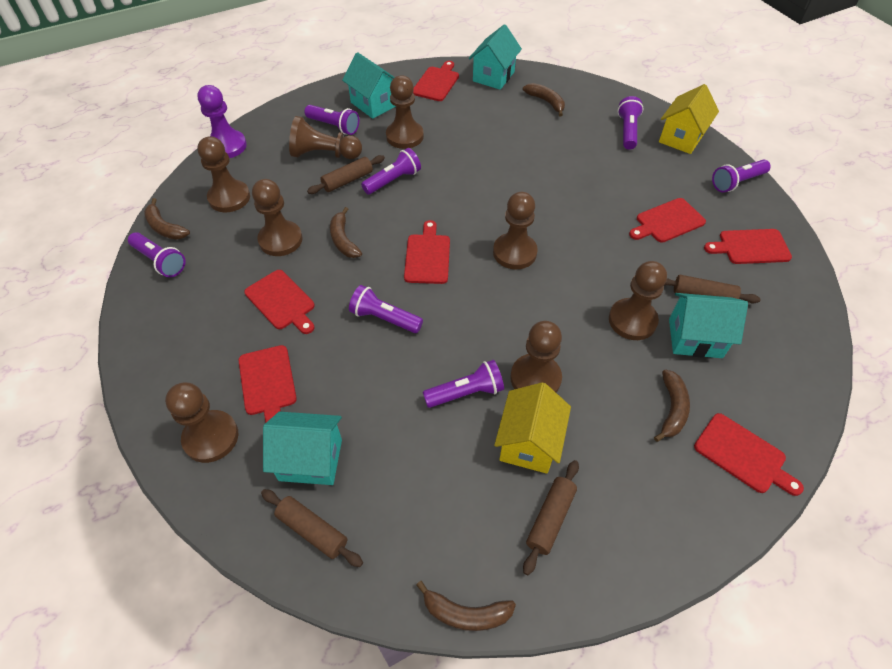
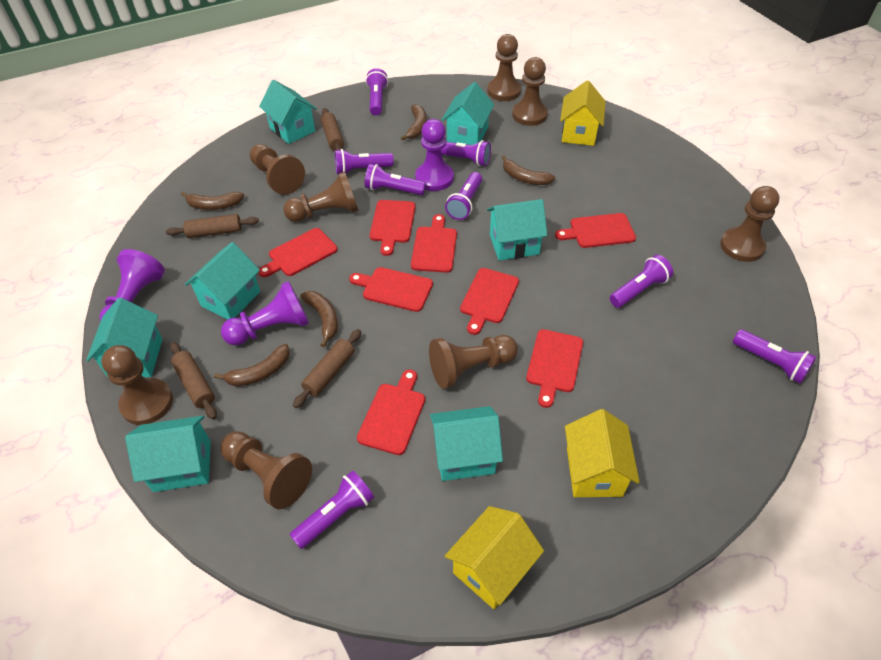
purple flashlight: 7 -> 8
purple pawn: 1 -> 3
red cutting board: 7 -> 8
turquoise house: 4 -> 7
yellow house: 2 -> 3

